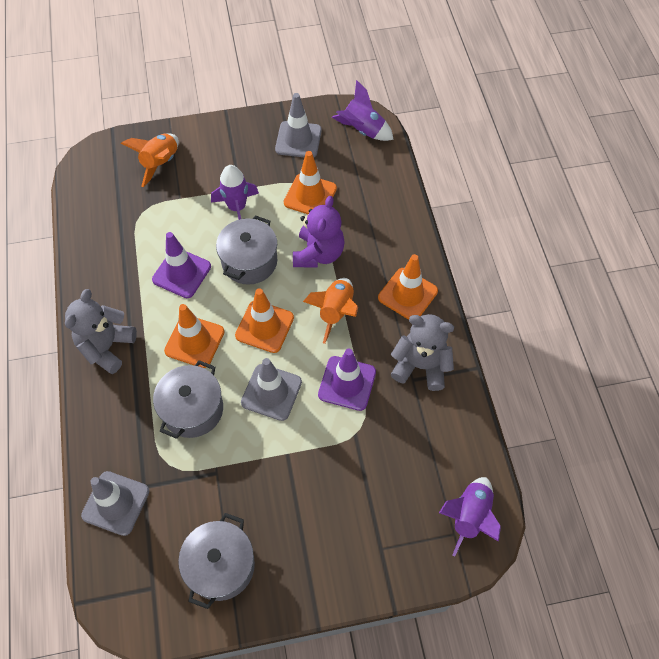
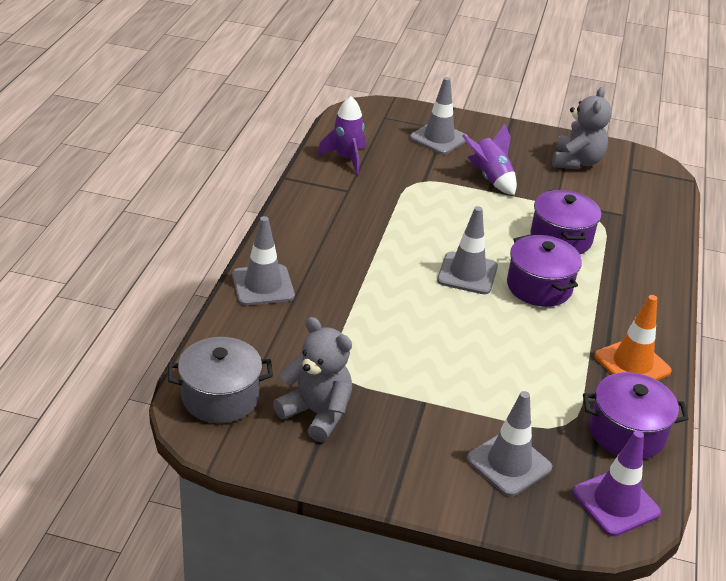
grey pot: 3 -> 1
grey traffic cone: 3 -> 4
orange rocket: 2 -> 0
orange traffic cone: 4 -> 1
purple pot: 0 -> 3
purple rocket: 3 -> 2
purple teddy bear: 1 -> 0
purple traffic cone: 2 -> 1

